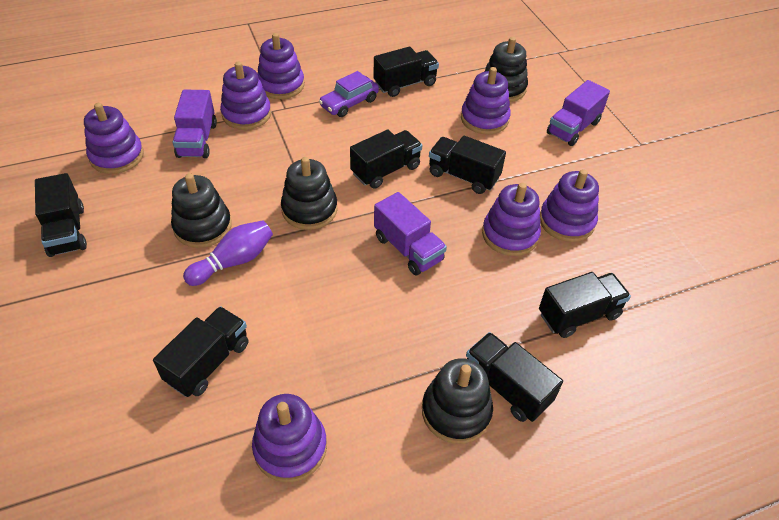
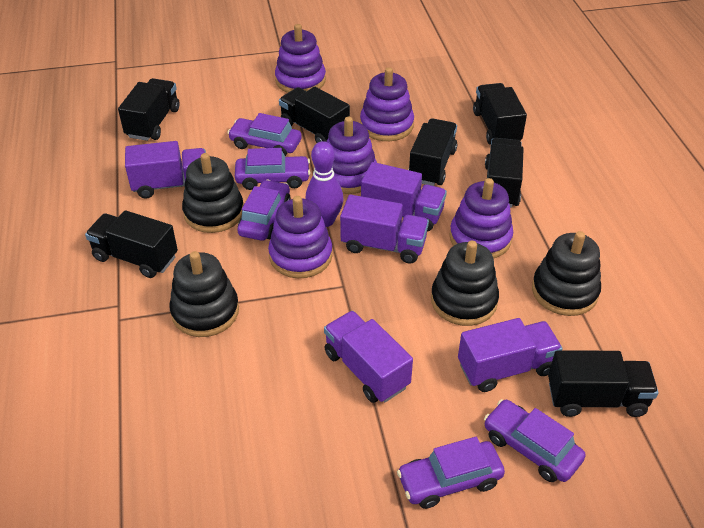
purple car: 1 -> 5
purple stacking toy: 7 -> 5
purple truck: 3 -> 5

